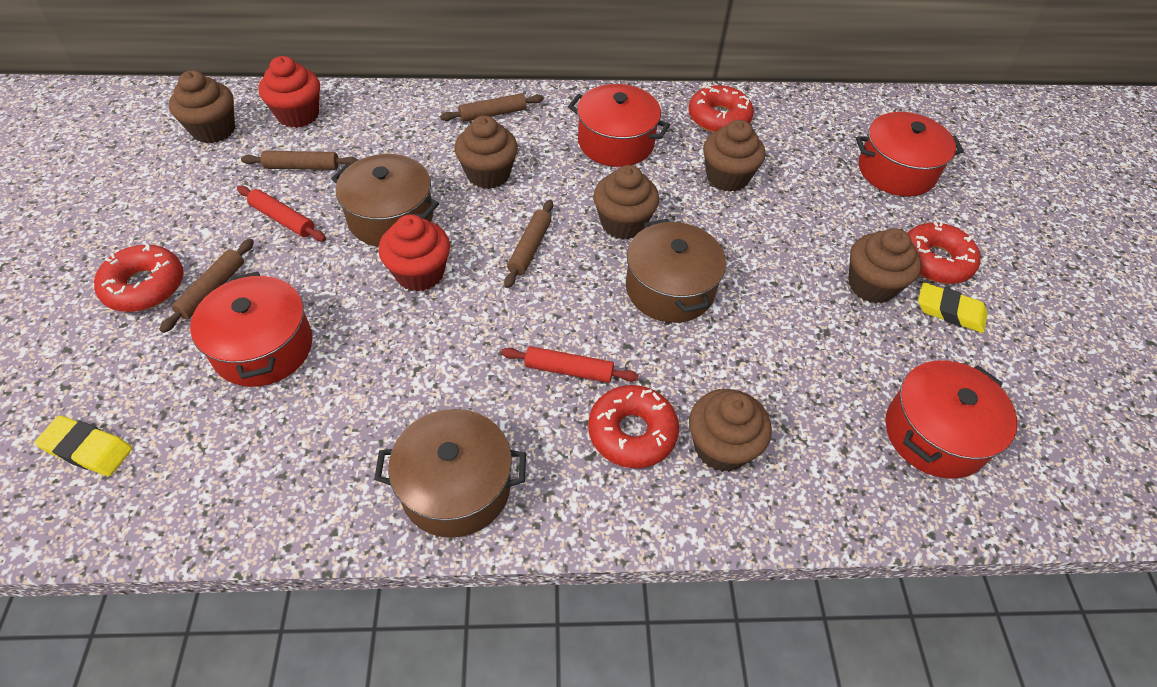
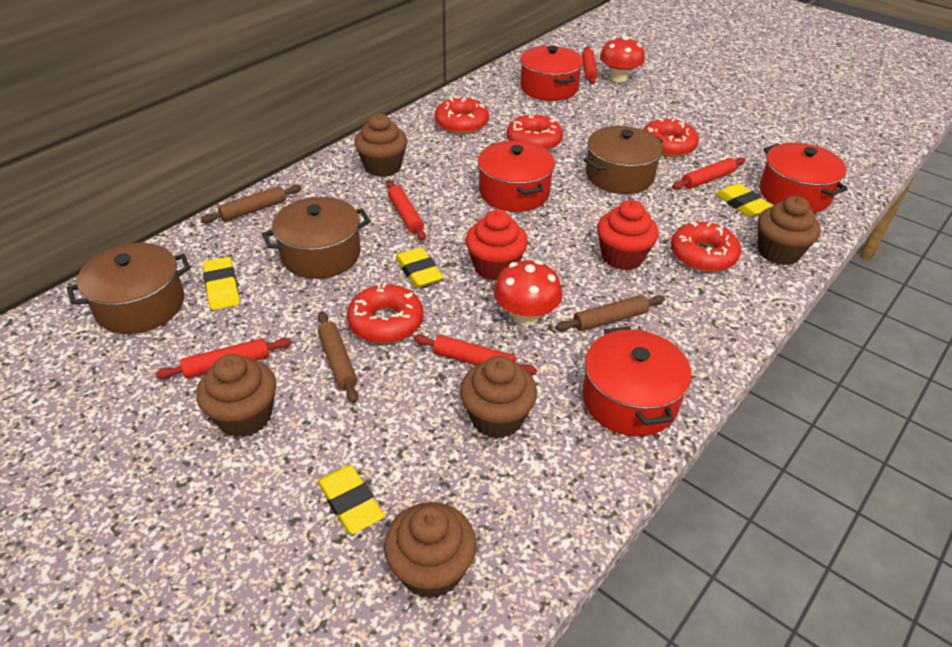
brown cupcake: 6 -> 5
brown rolling pin: 4 -> 3
red donut: 4 -> 5
red mushroom: 0 -> 2
red rolling pin: 2 -> 5
yellow eraser: 2 -> 4

